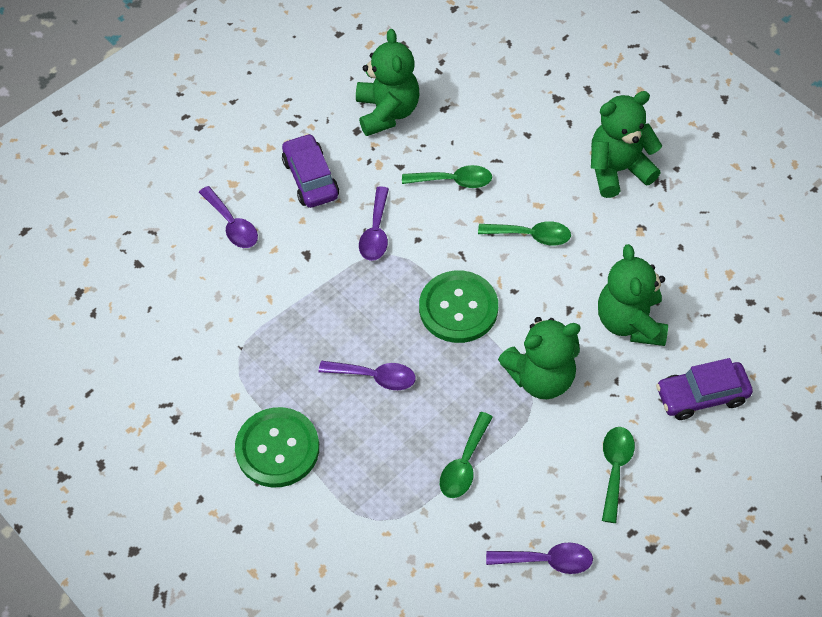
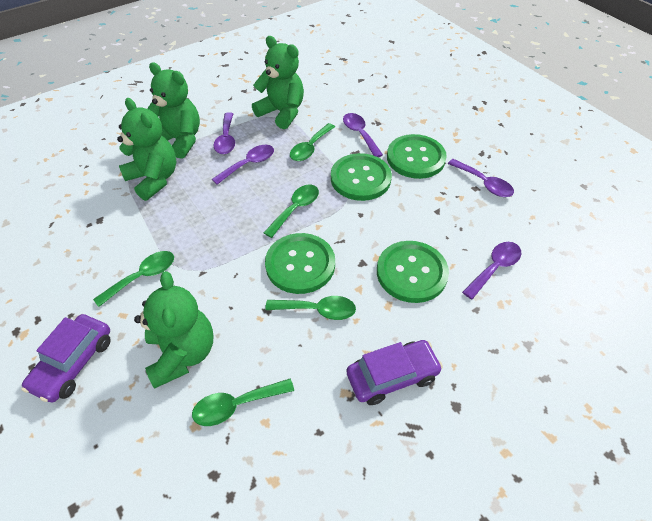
green button: 2 -> 4
green spoon: 4 -> 5
purple spoon: 4 -> 5

